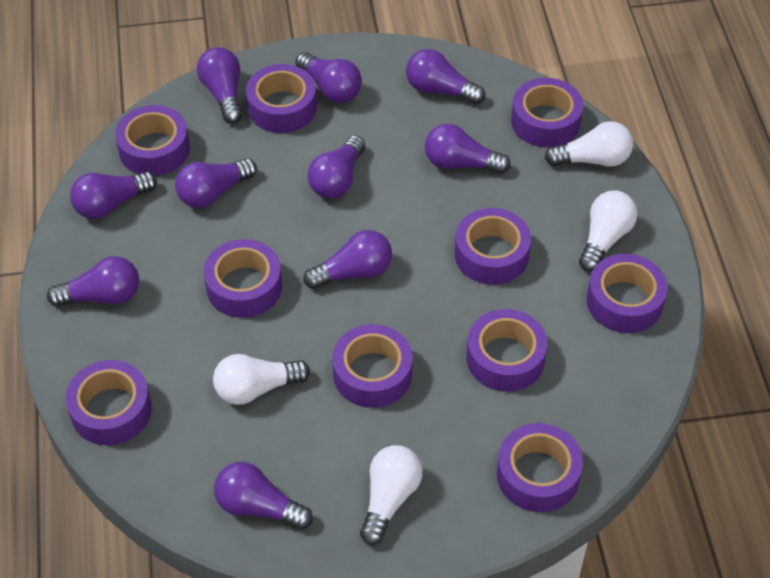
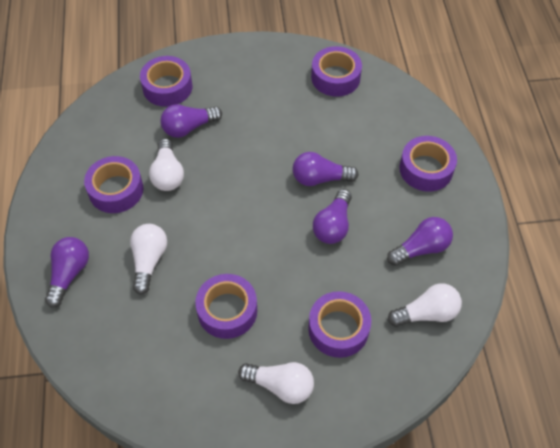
purple light bulb: 10 -> 5
purple tape: 10 -> 6

